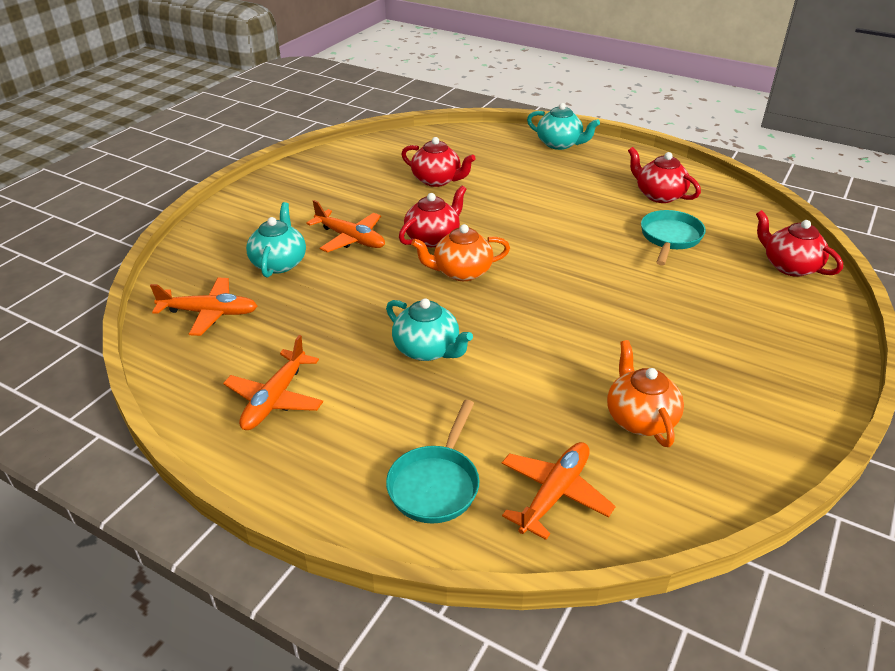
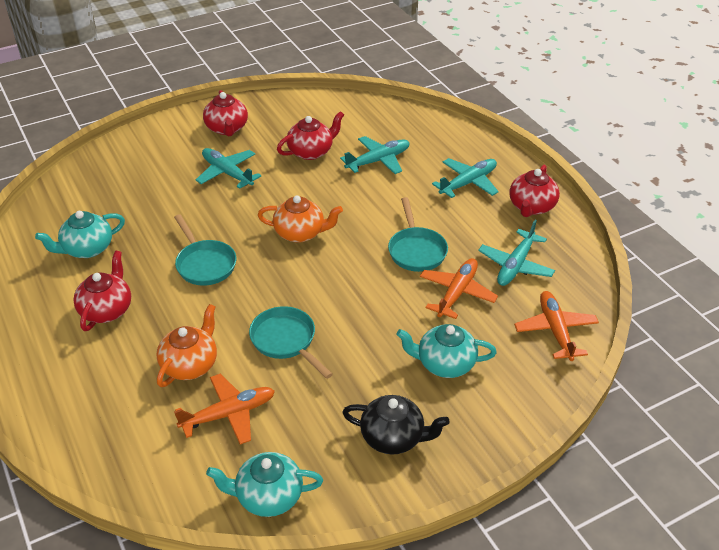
black teapot: 0 -> 1
orange plane: 4 -> 3
turquoise pan: 2 -> 3
turquoise plane: 0 -> 4

